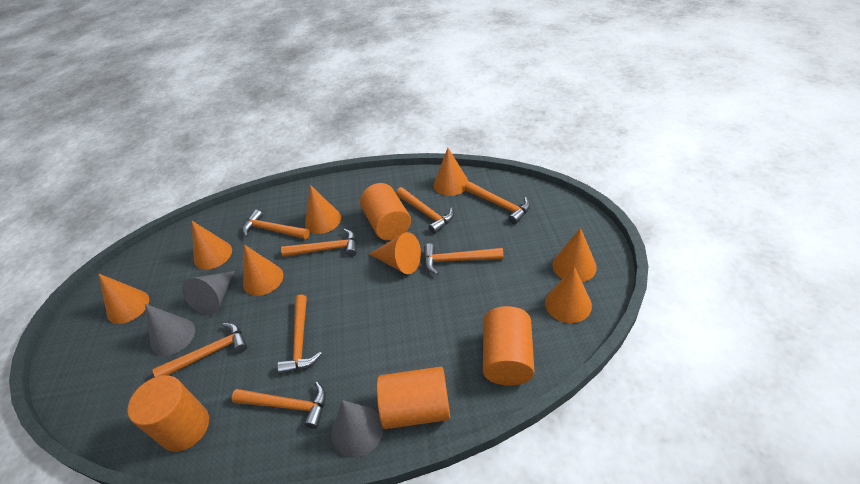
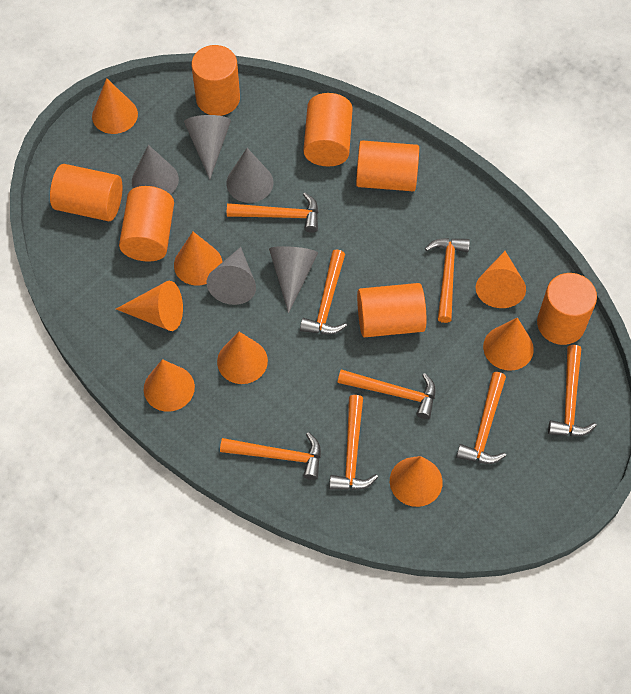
grey cone: 3 -> 5
orange cylinder: 4 -> 7

